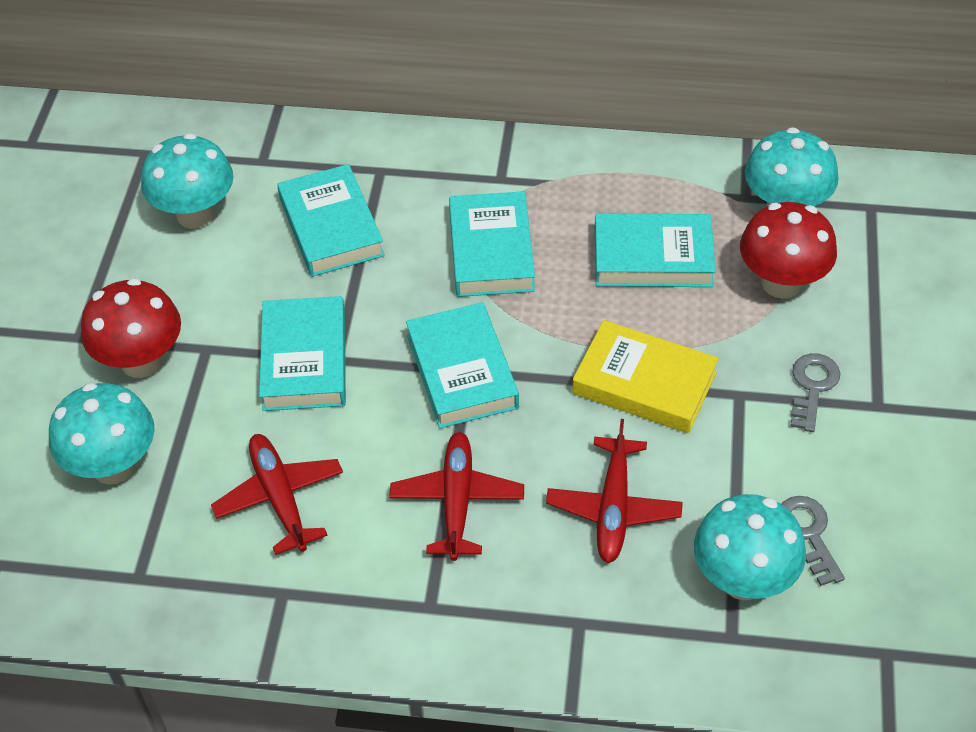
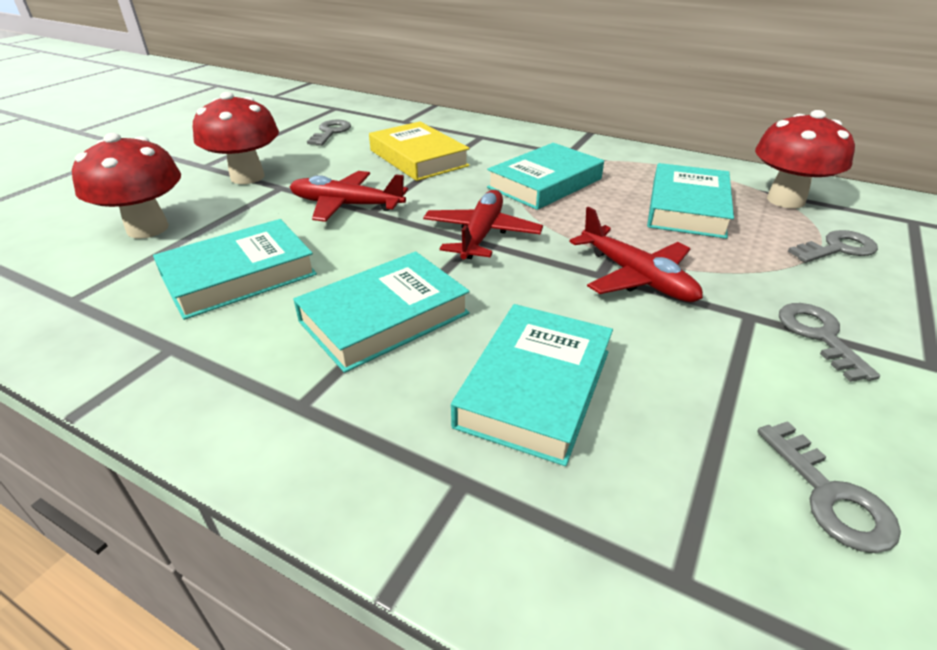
grey key: 2 -> 4
red mushroom: 2 -> 3
turquoise mushroom: 4 -> 0

